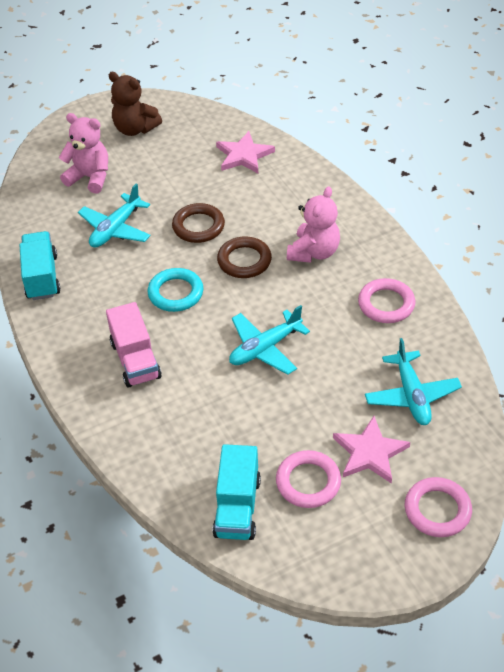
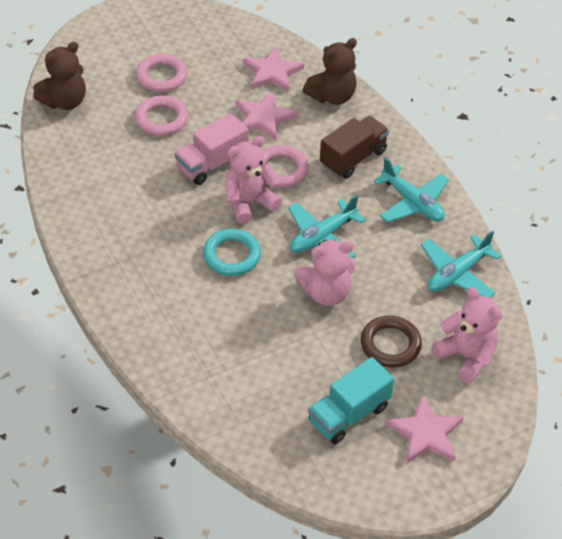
brown ring: 2 -> 1
brown teddy bear: 1 -> 2
brown truck: 0 -> 1
pink star: 2 -> 3
pink teddy bear: 2 -> 3
turquoise truck: 2 -> 1

